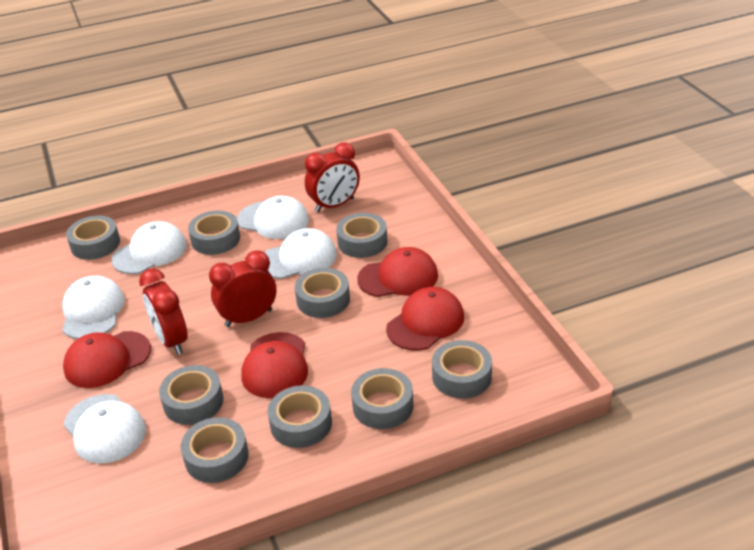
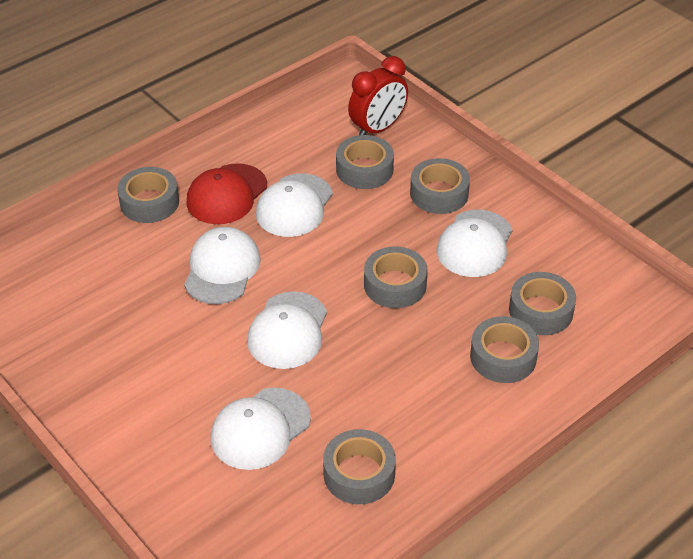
grey tape: 9 -> 7
red cap: 4 -> 1
red clock: 3 -> 1

